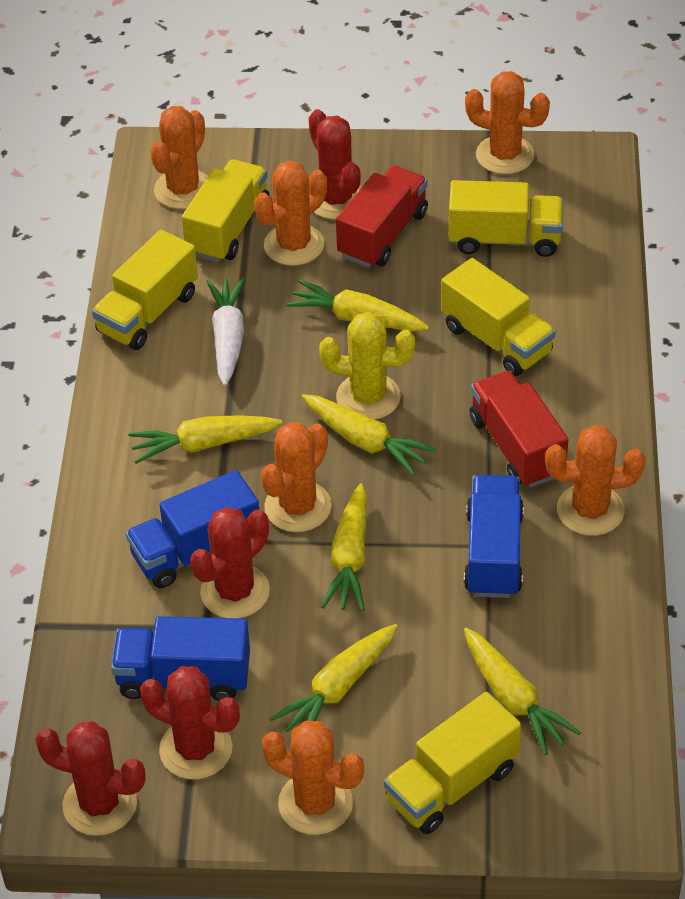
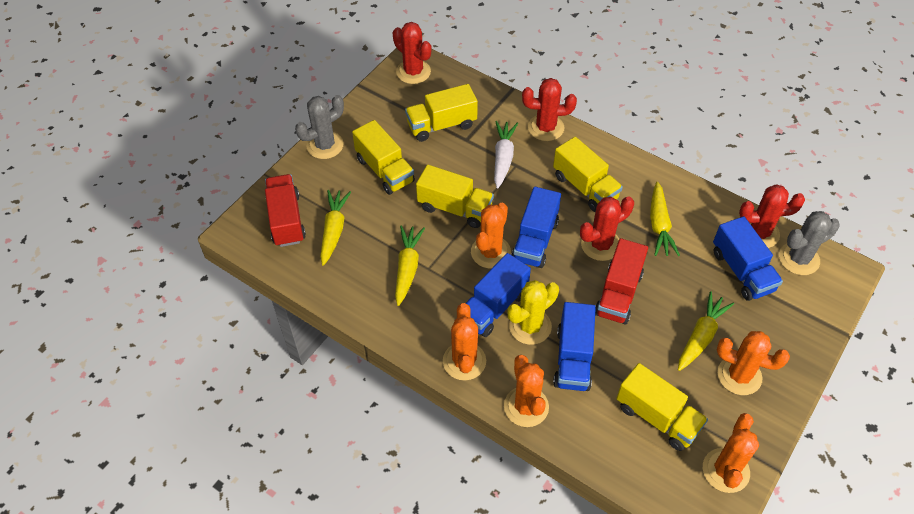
blue truck: 3 -> 4
grey cactus: 0 -> 2
orange cactus: 6 -> 5
yellow carrot: 6 -> 4

